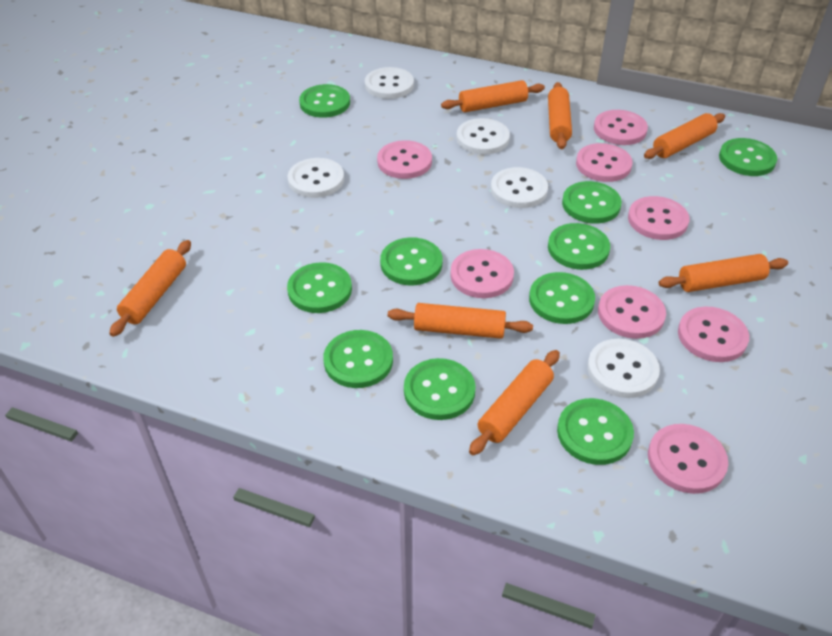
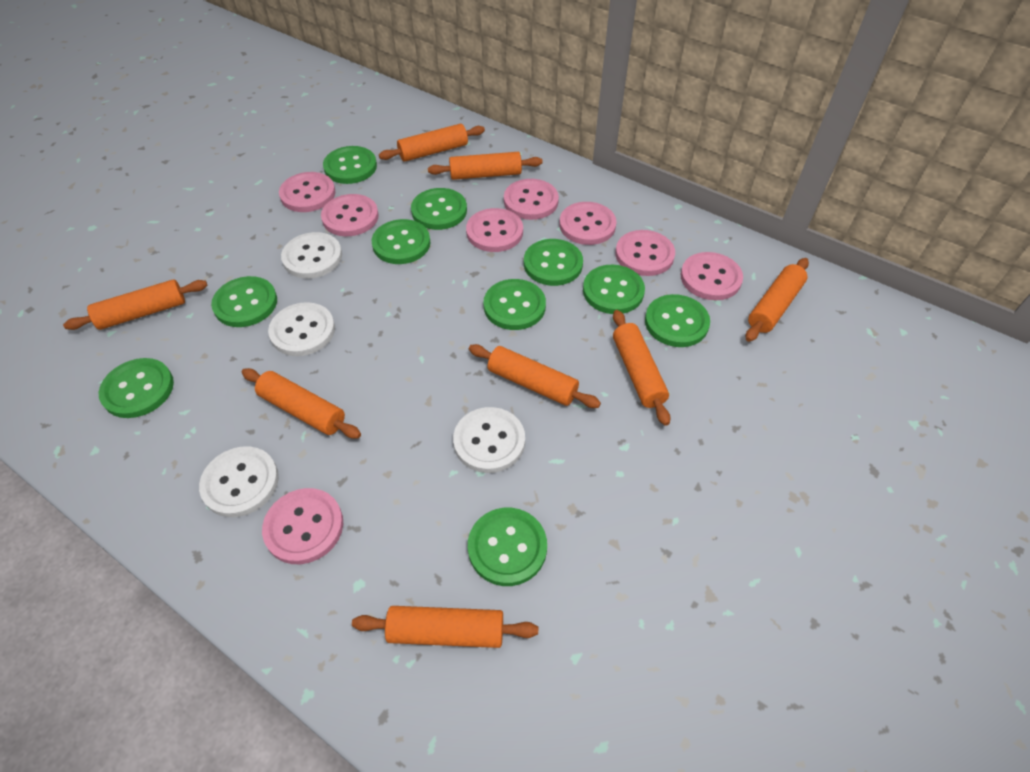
orange rolling pin: 7 -> 8
white button: 5 -> 4

